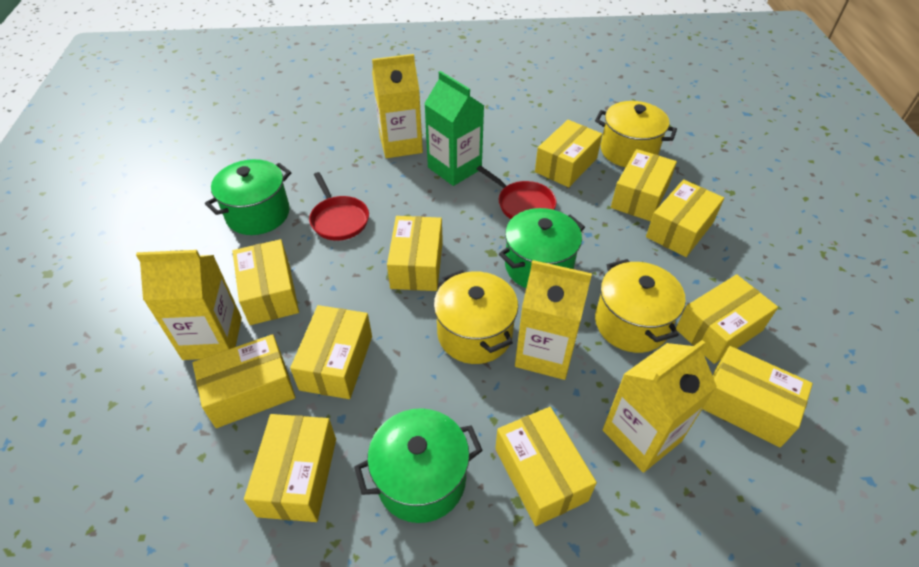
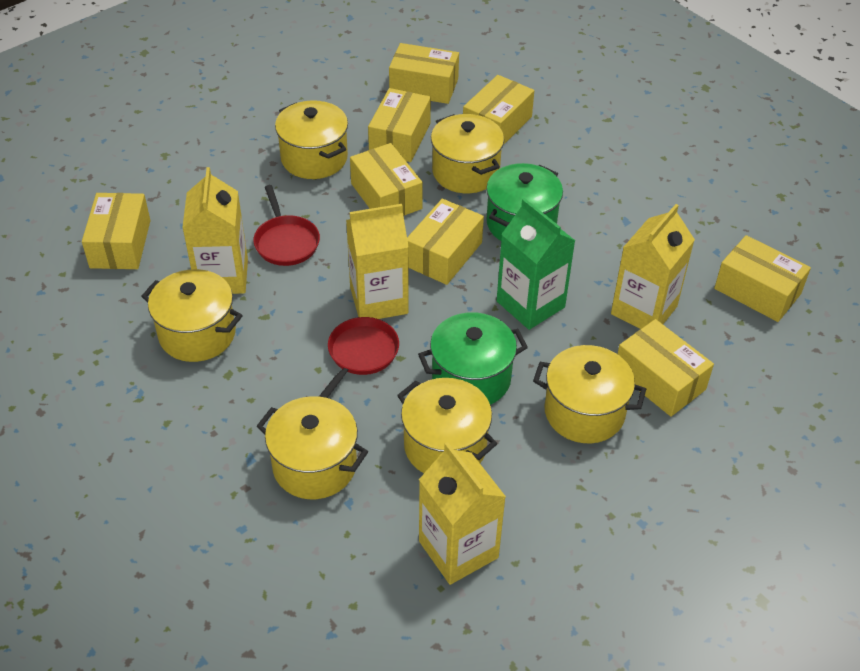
green pot: 3 -> 2
yellow box: 11 -> 8
yellow pot: 3 -> 6

